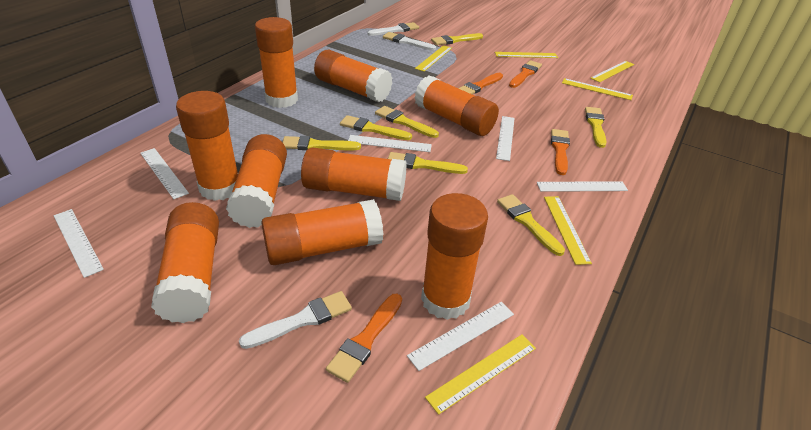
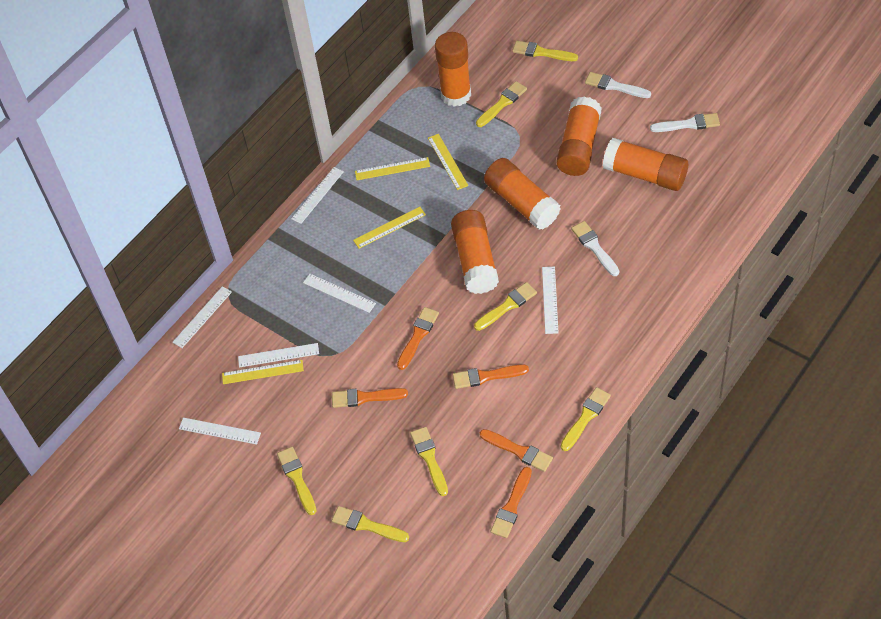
orange brush: 4 -> 5
orange glue stick: 9 -> 5
yellow ruler: 6 -> 4

